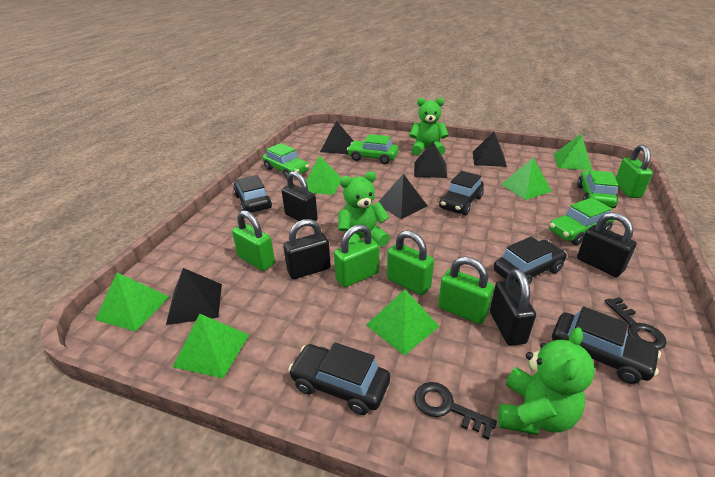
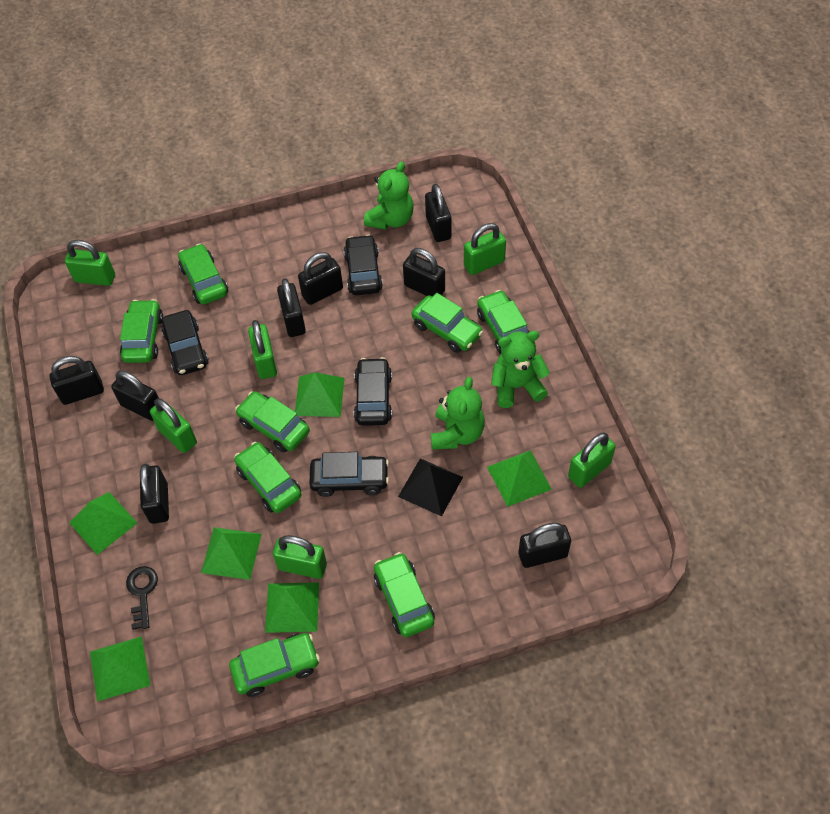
black car: 5 -> 4
black key: 2 -> 1
black padlock: 4 -> 8
black pyramid: 5 -> 1
green car: 4 -> 8
green padlock: 5 -> 6

